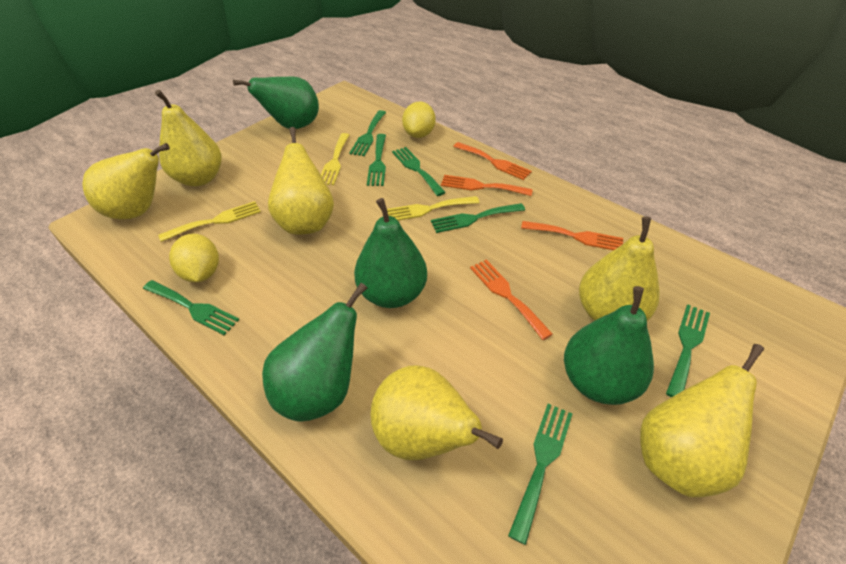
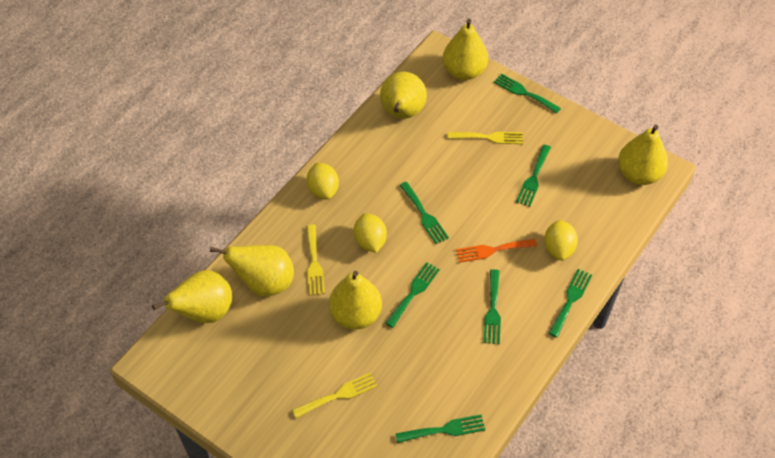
green pear: 4 -> 0
orange fork: 4 -> 1
yellow lemon: 2 -> 3

